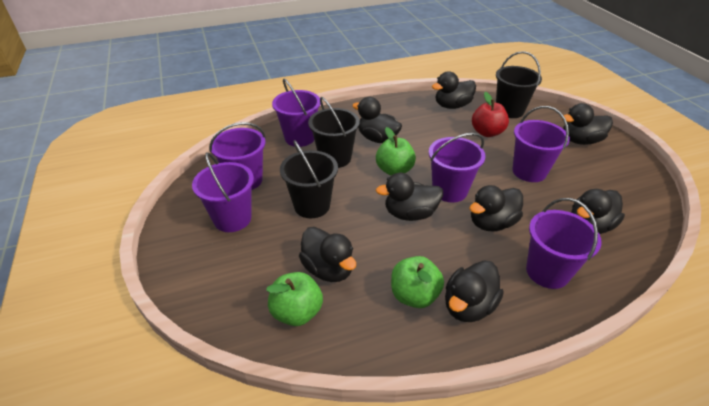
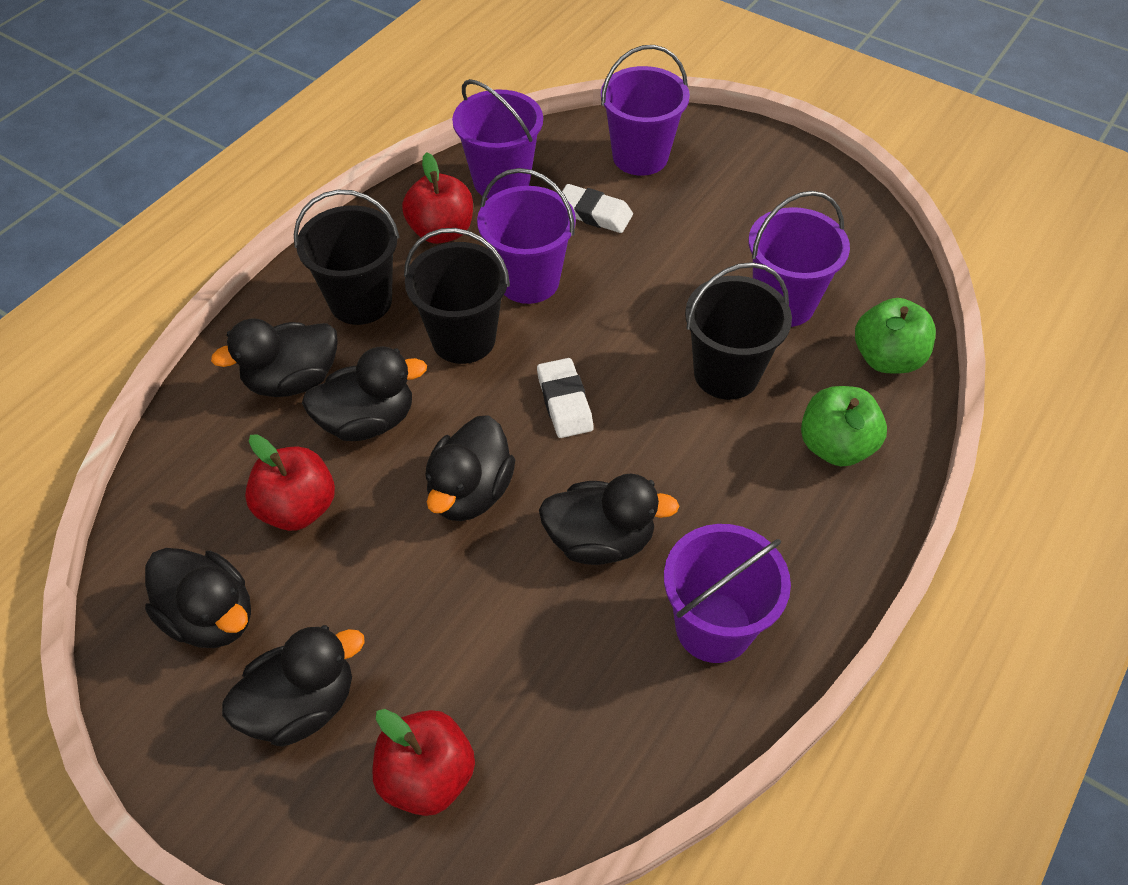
black duck: 8 -> 6
green apple: 3 -> 2
purple bucket: 6 -> 5
red apple: 1 -> 3
white eraser: 0 -> 2

